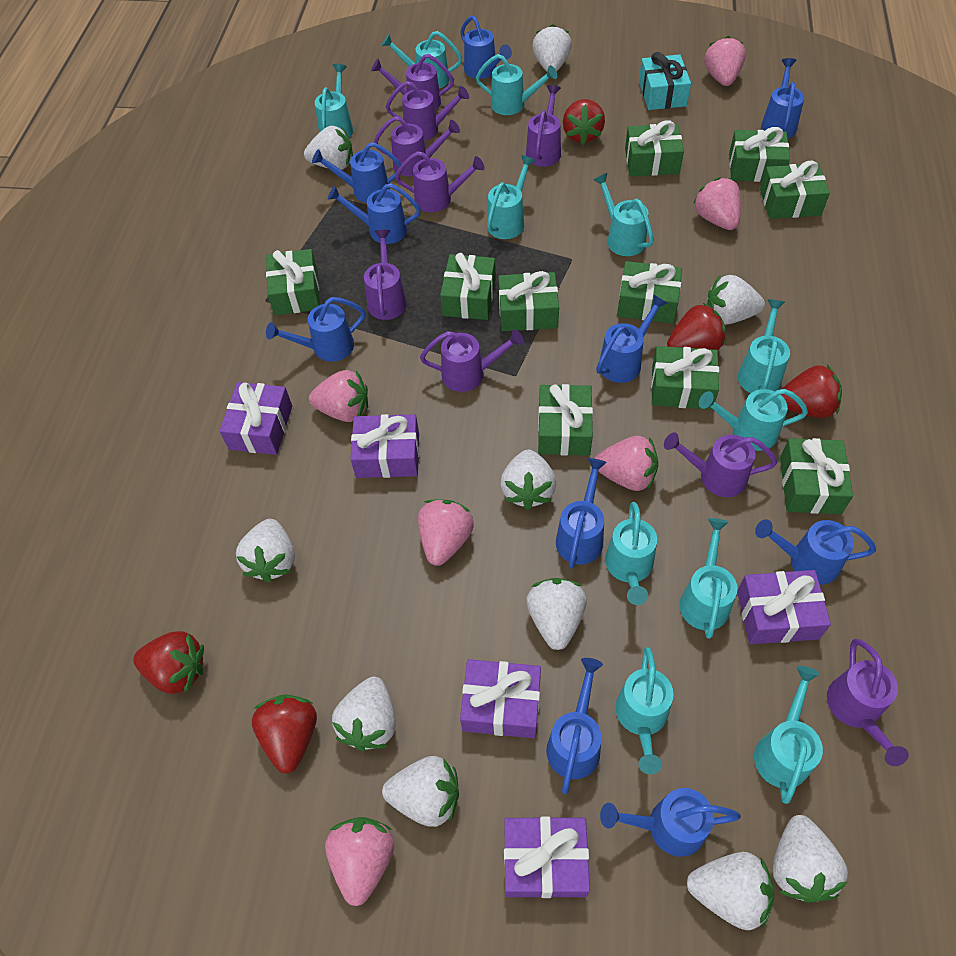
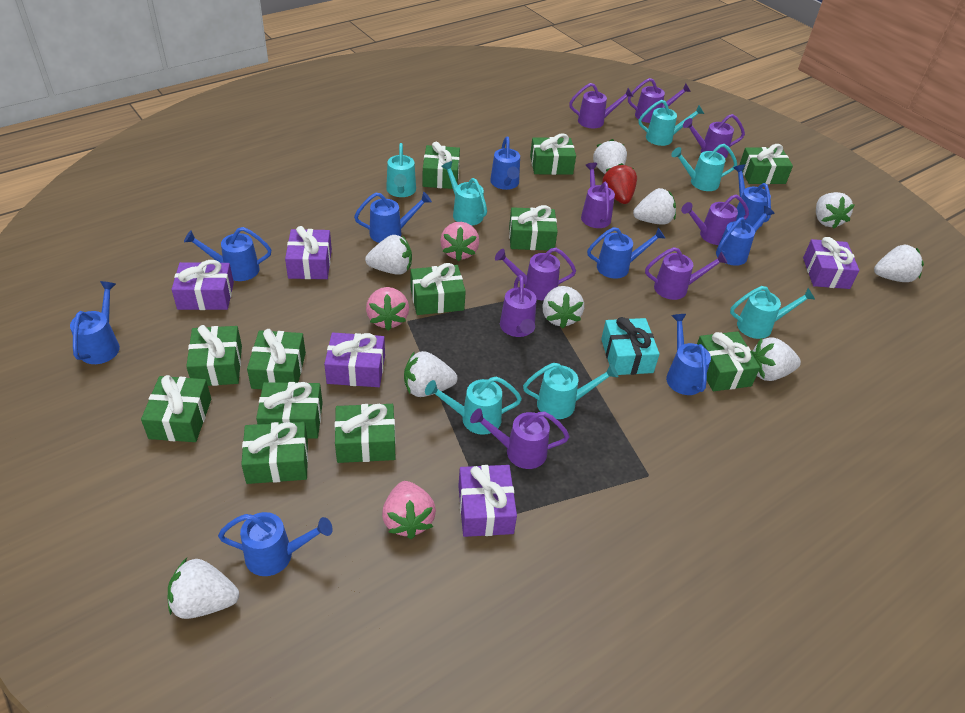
blue watering can: 10 -> 9
green gift: 10 -> 12
pink strawberry: 6 -> 3
red strawberry: 5 -> 1
turquoise watering can: 11 -> 7
white strawberry: 10 -> 9

